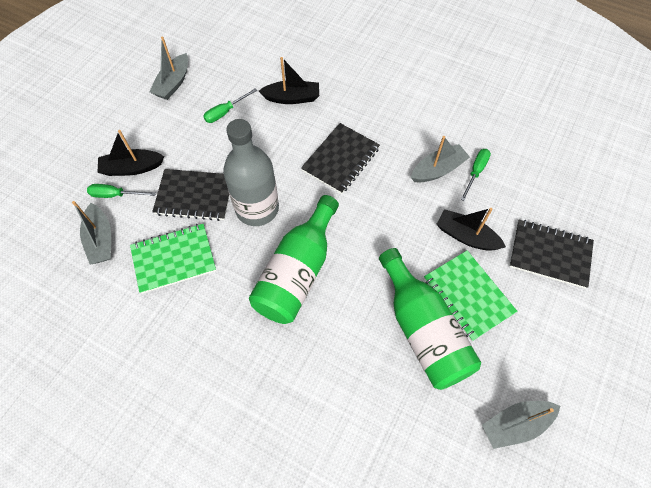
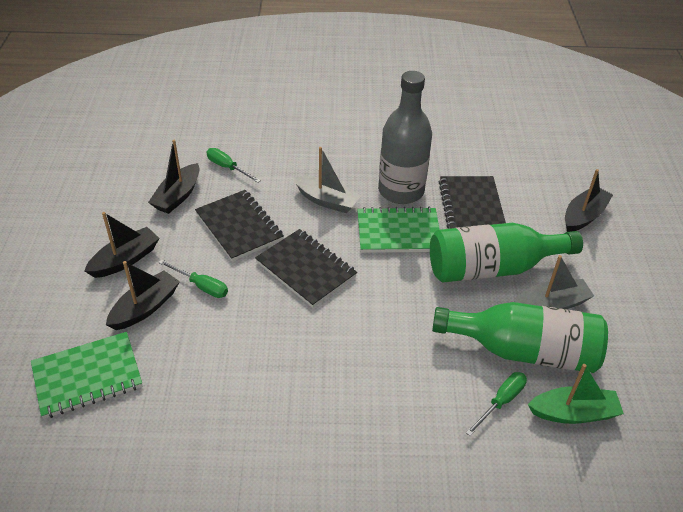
black boat: 3 -> 4
green boat: 0 -> 1
grey boat: 4 -> 2

